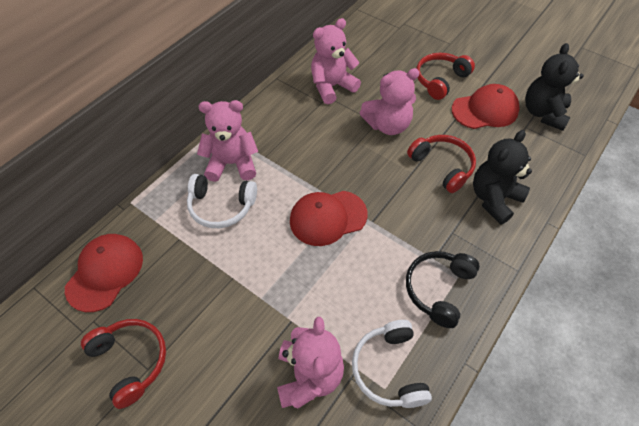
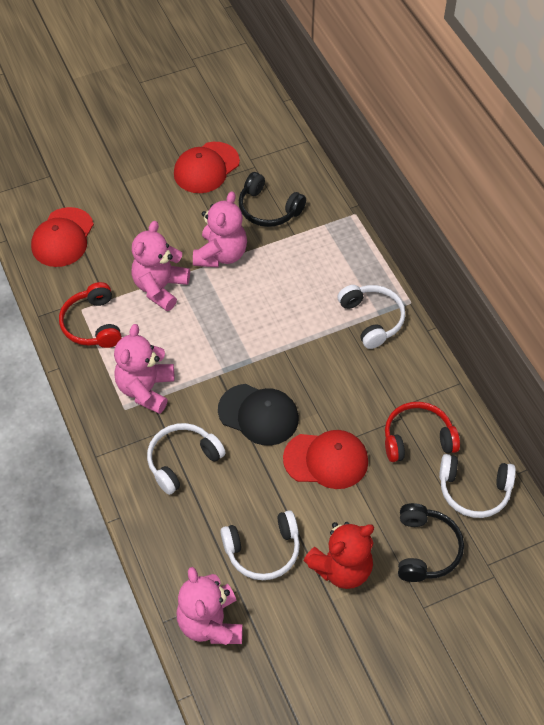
black cap: 0 -> 1
black headphones: 1 -> 2
black teddy bear: 2 -> 0
red headphones: 3 -> 2
red teddy bear: 0 -> 1
white headphones: 2 -> 4

